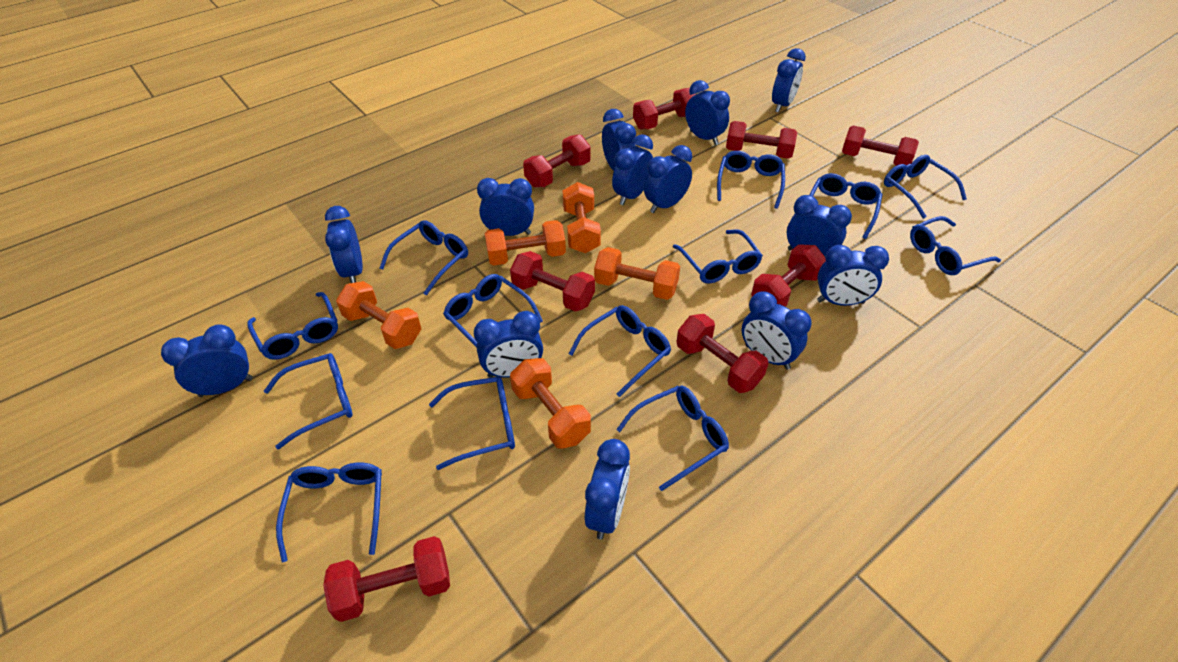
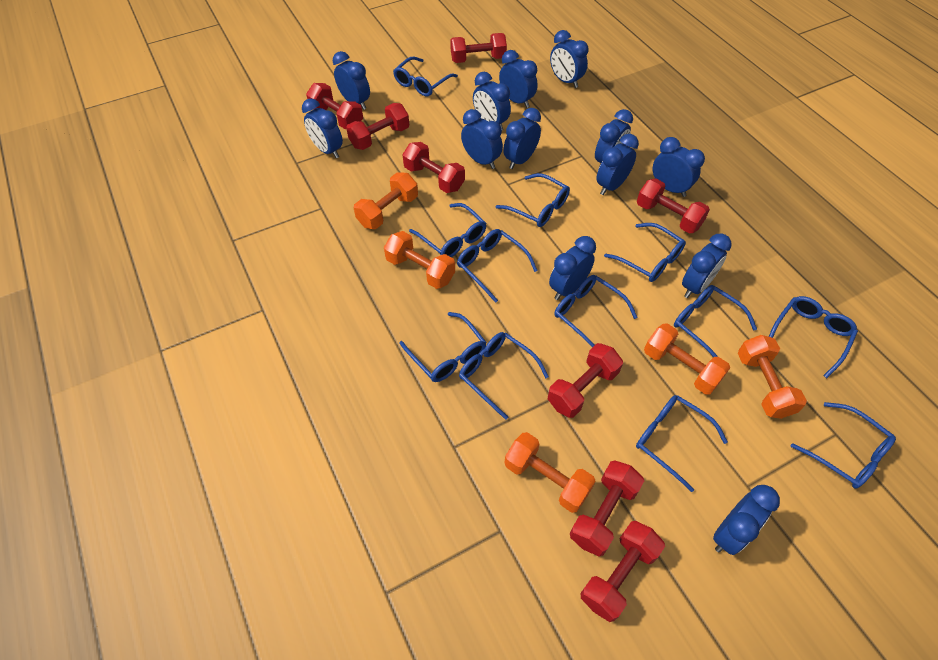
blue glasses: 13 -> 12

